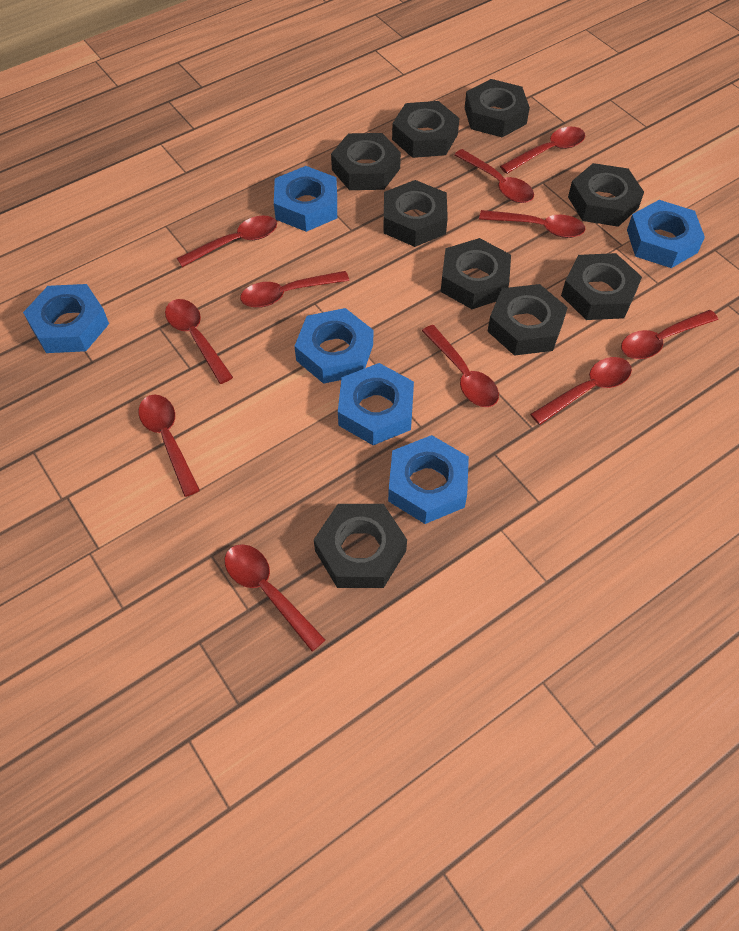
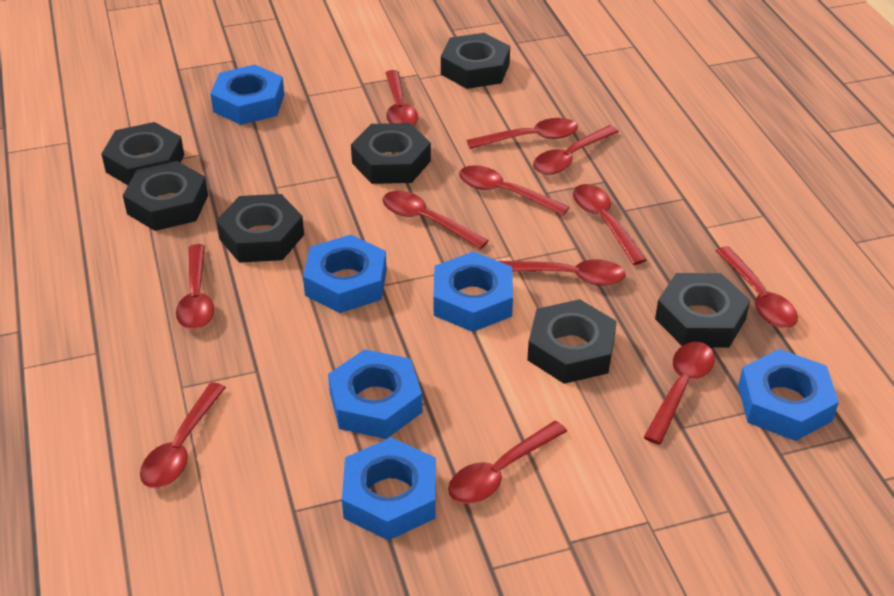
black nut: 9 -> 7
red spoon: 11 -> 12

